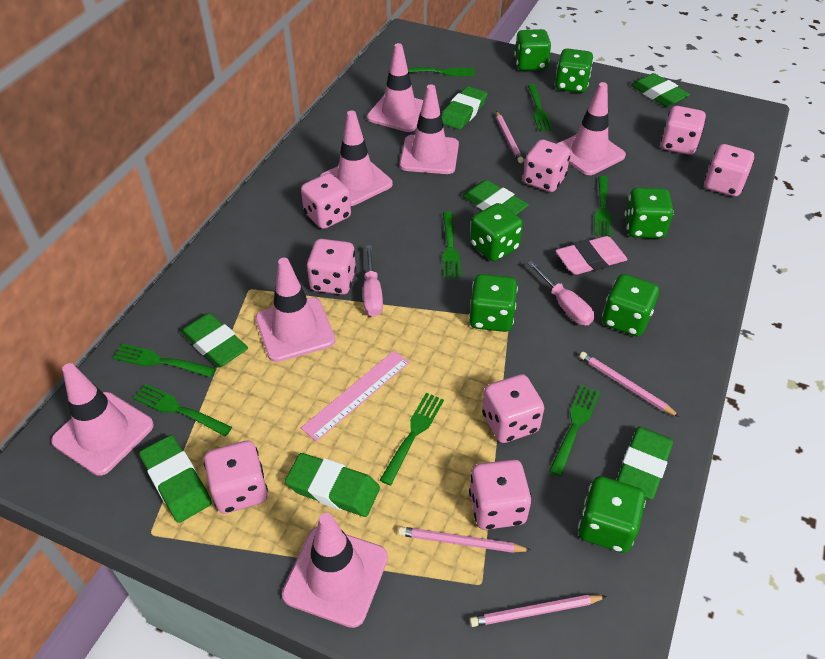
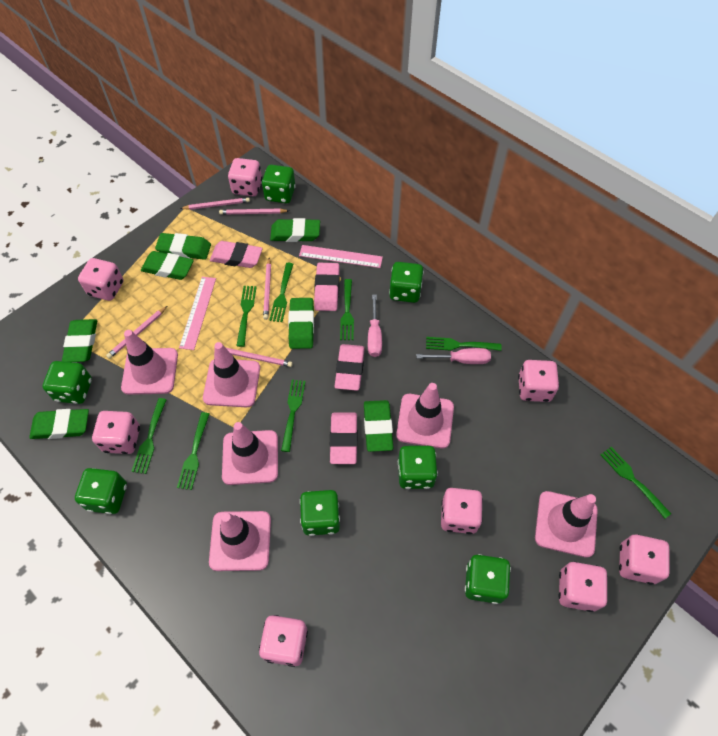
pink eraser: 1 -> 4
pink pencil: 4 -> 5
pink ruler: 1 -> 2
pink traffic cone: 7 -> 6

